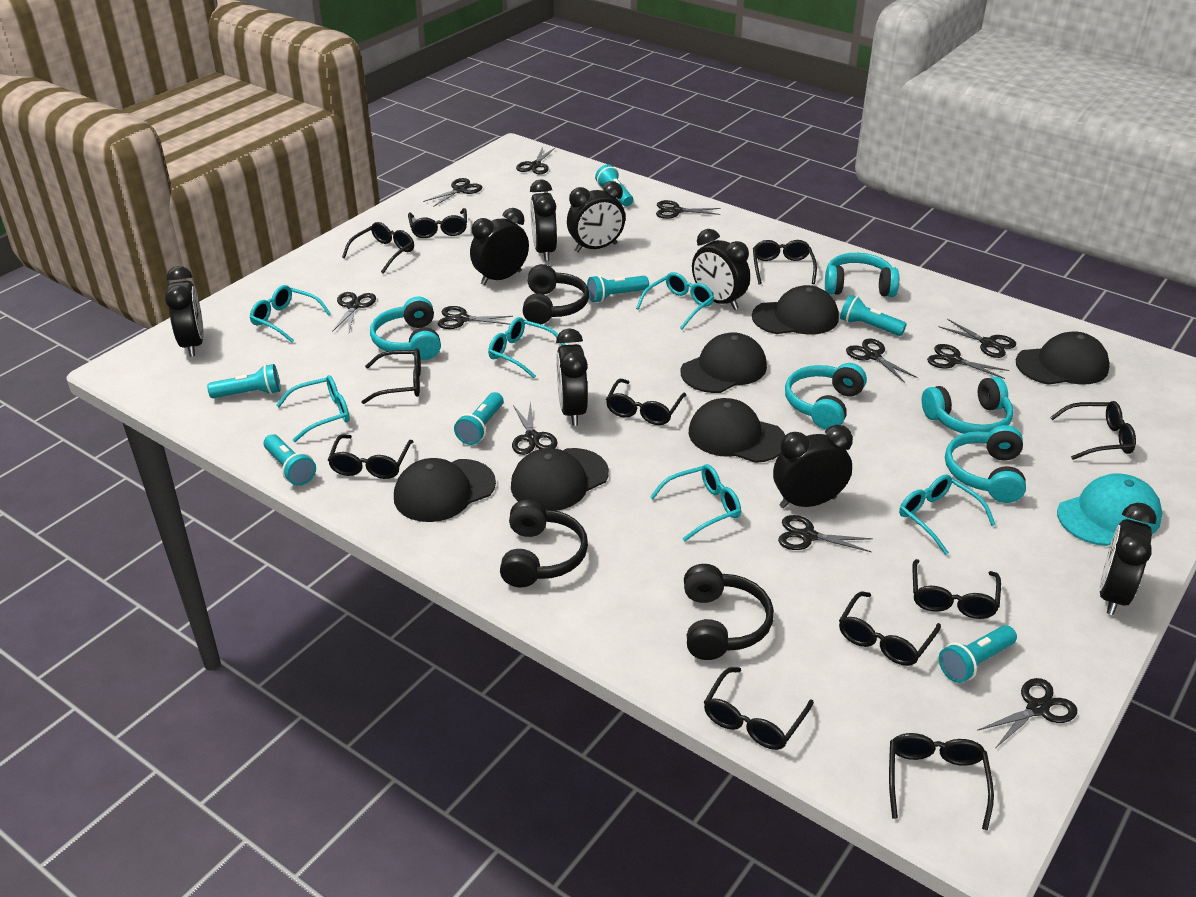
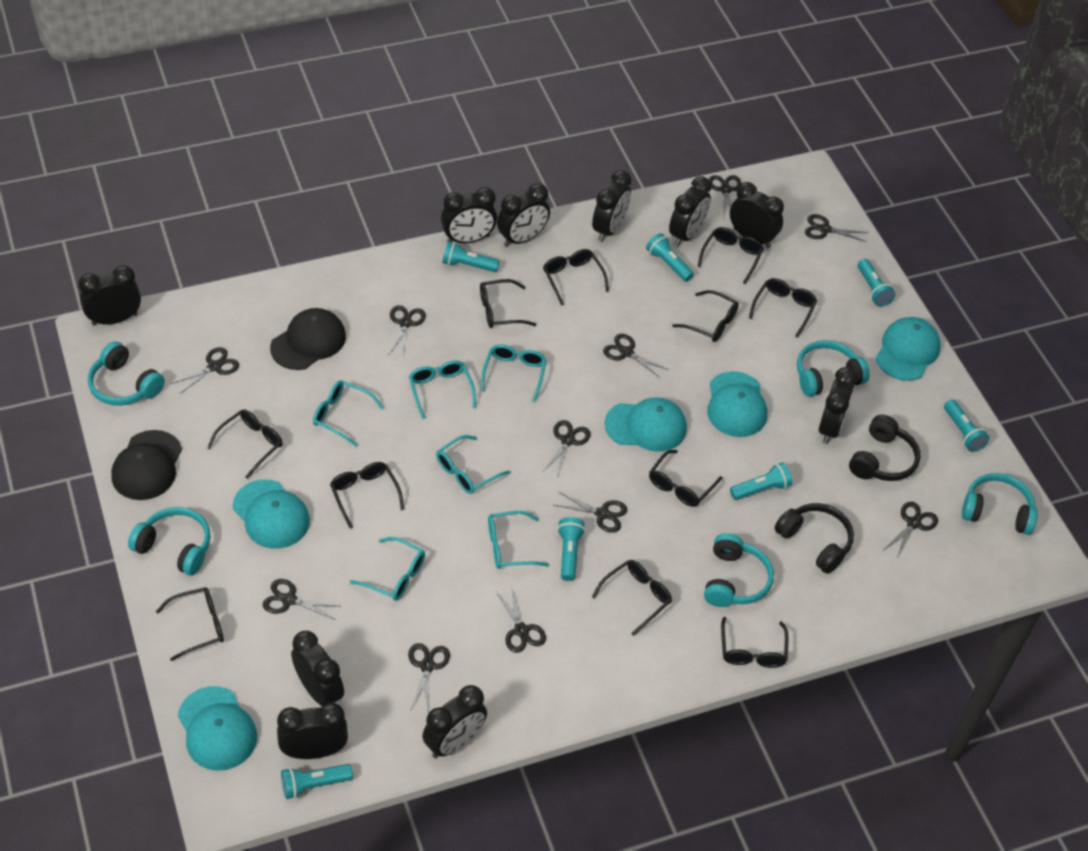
black cap: 6 -> 2
black clock: 8 -> 10
black headphones: 3 -> 2
turquoise cap: 1 -> 5

